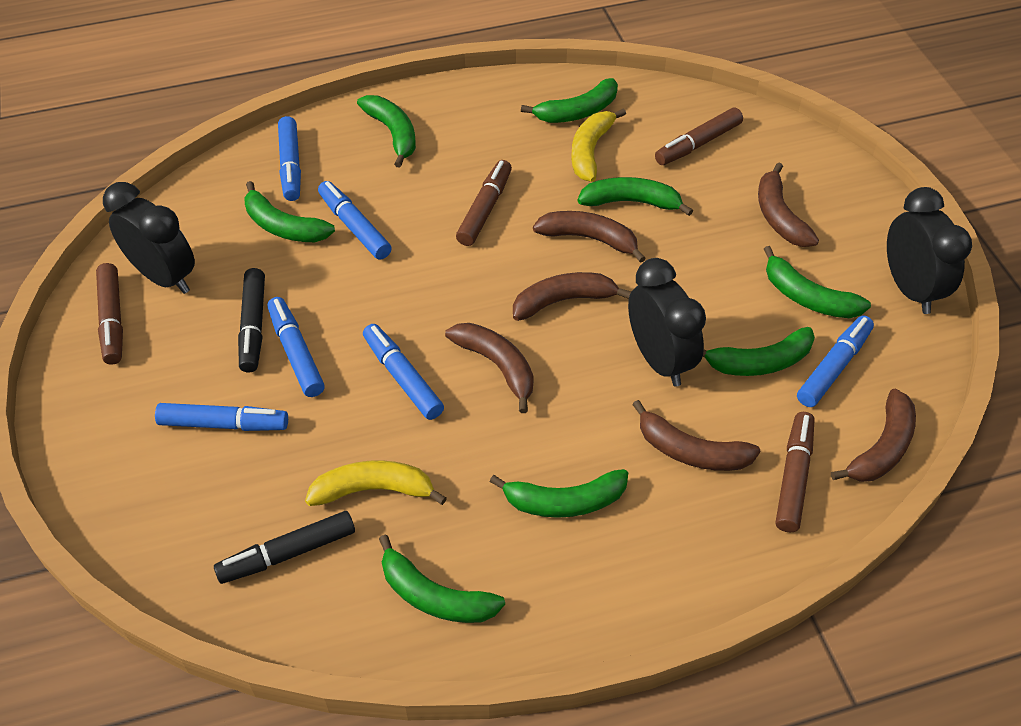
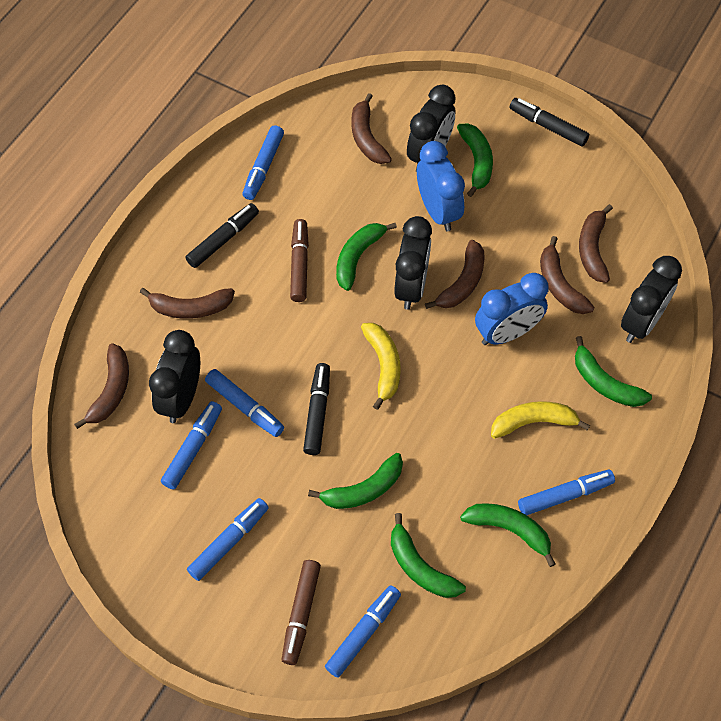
black clock: 3 -> 4
black marker: 2 -> 3
blue clock: 0 -> 2
brown marker: 4 -> 2
green banana: 8 -> 6

